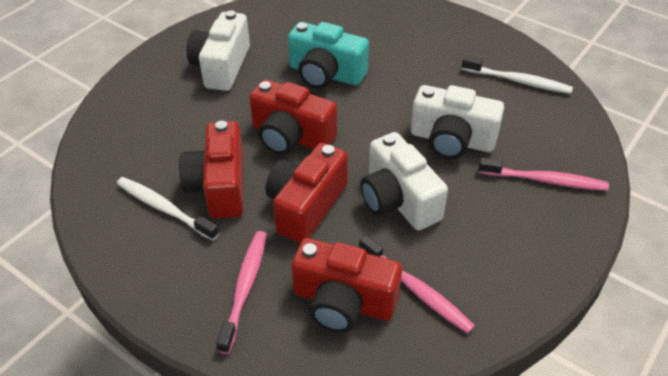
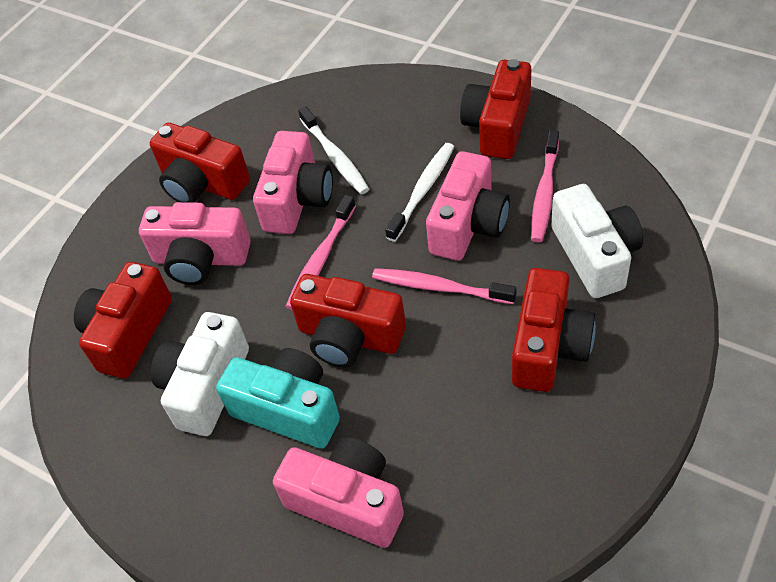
pink camera: 0 -> 4
red camera: 4 -> 5
white camera: 3 -> 2

